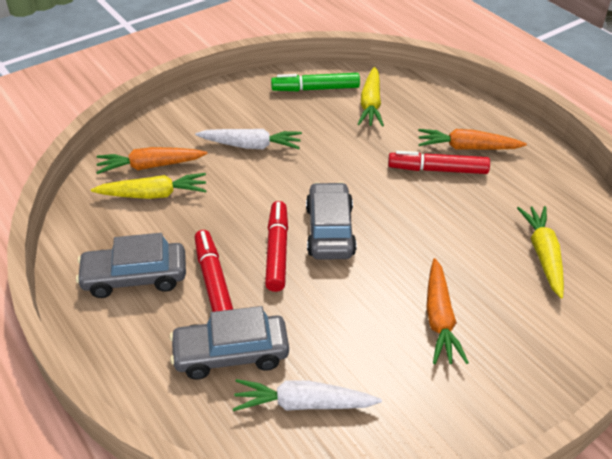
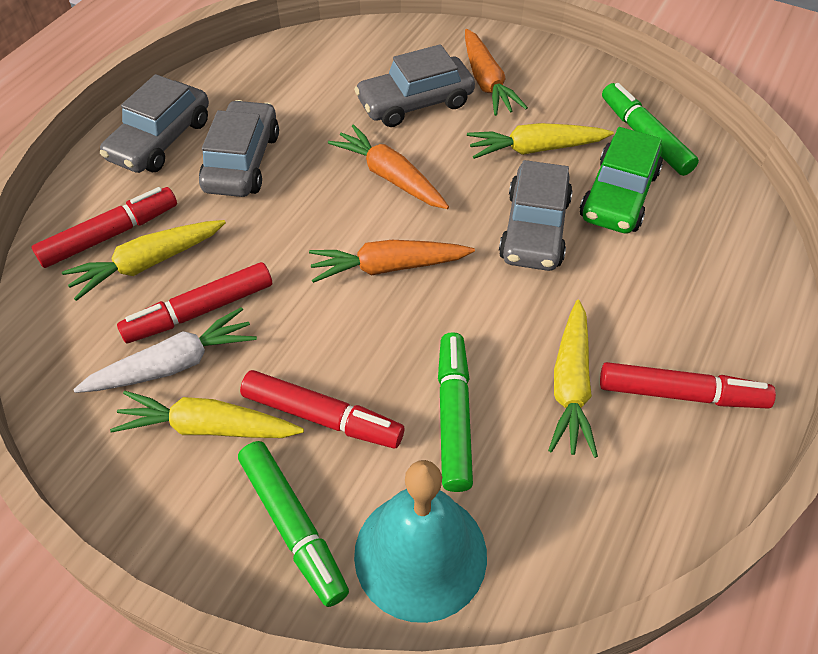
green car: 0 -> 1
green marker: 1 -> 3
grey car: 3 -> 4
red marker: 3 -> 4
turquoise bell: 0 -> 1
white carrot: 2 -> 1
yellow carrot: 3 -> 4

